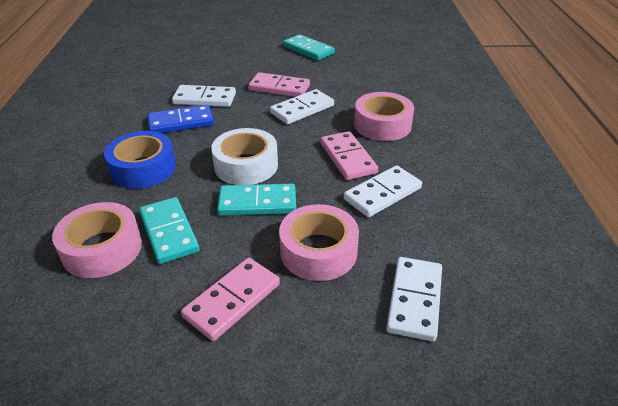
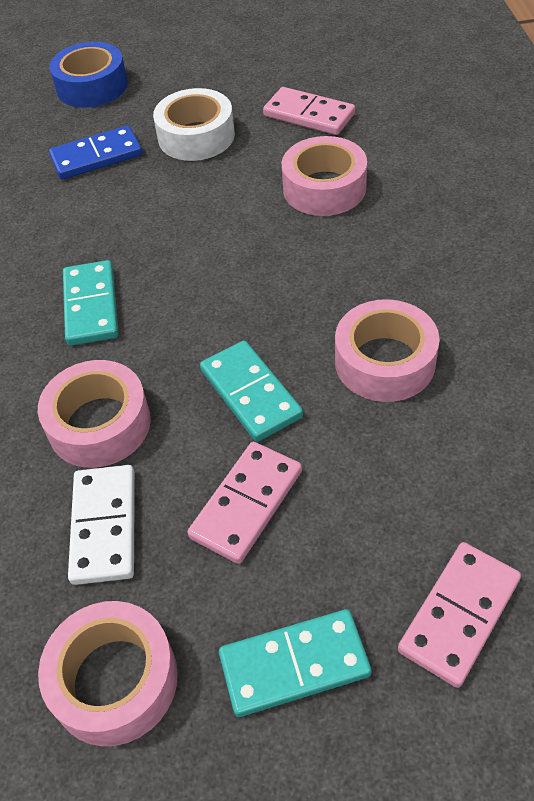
pink tape: 3 -> 4
white domino: 4 -> 1

